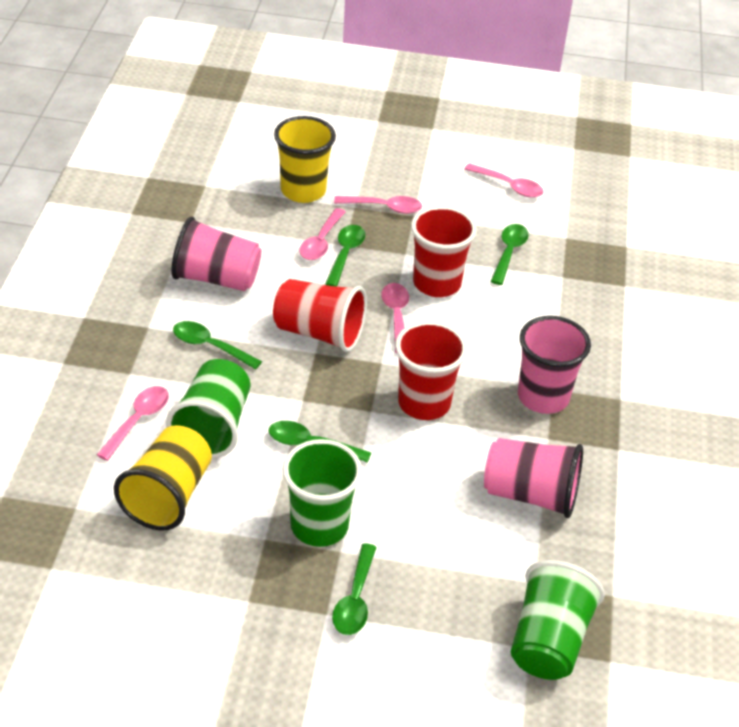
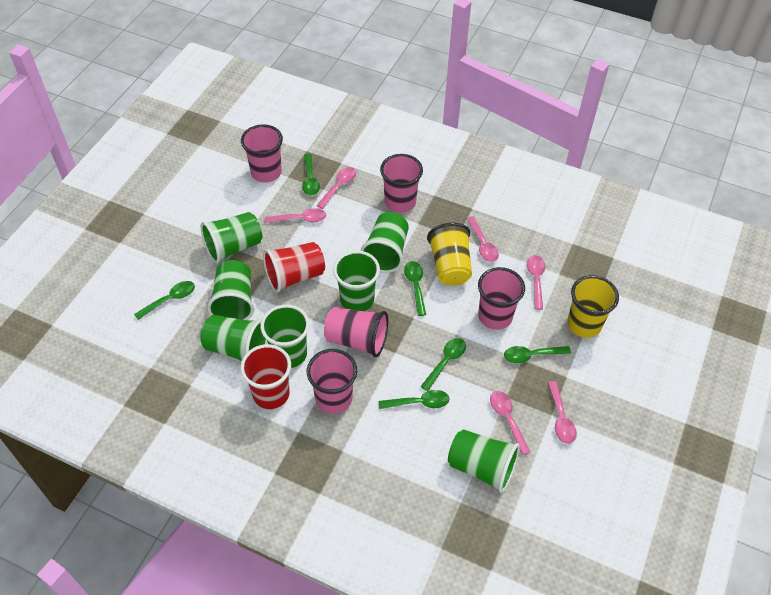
green cup: 3 -> 7
green spoon: 5 -> 6
pink cup: 3 -> 5
pink spoon: 5 -> 6
red cup: 3 -> 2

